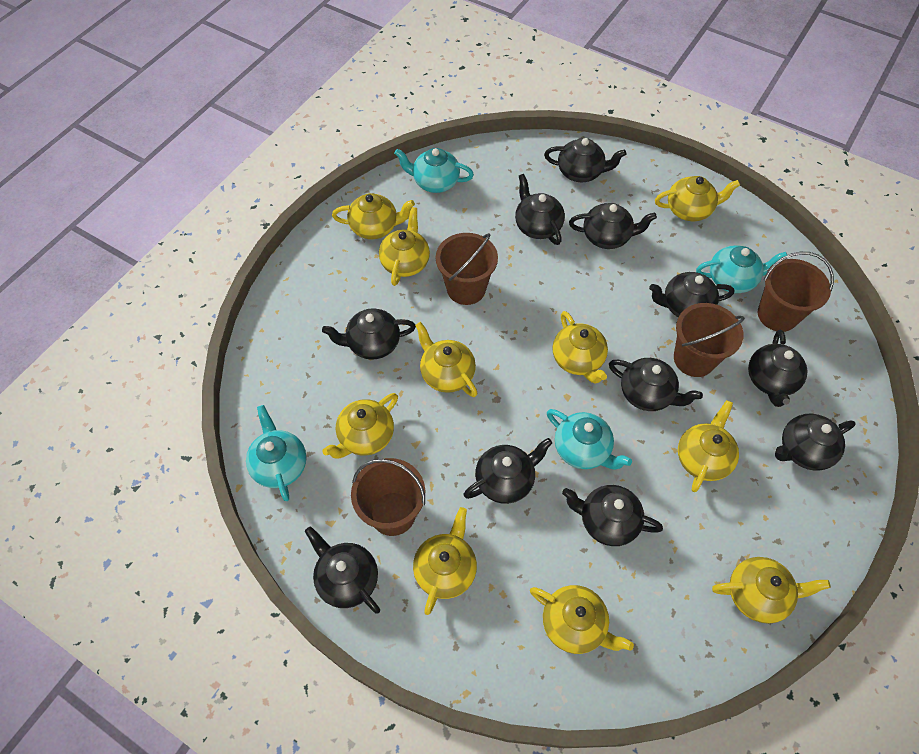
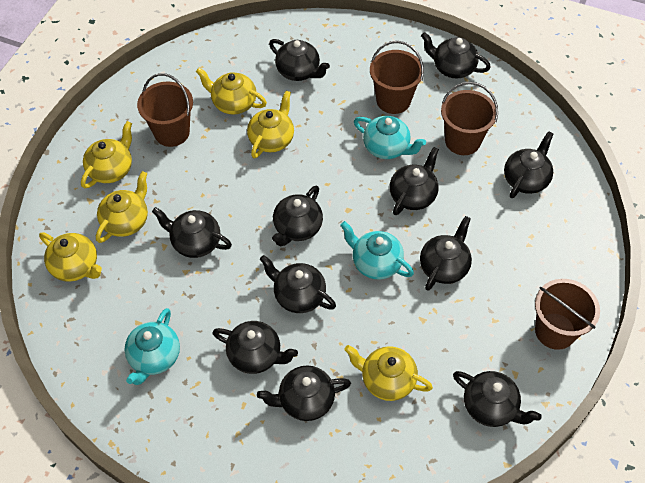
turquoise teapot: 4 -> 3
yellow teapot: 10 -> 6

